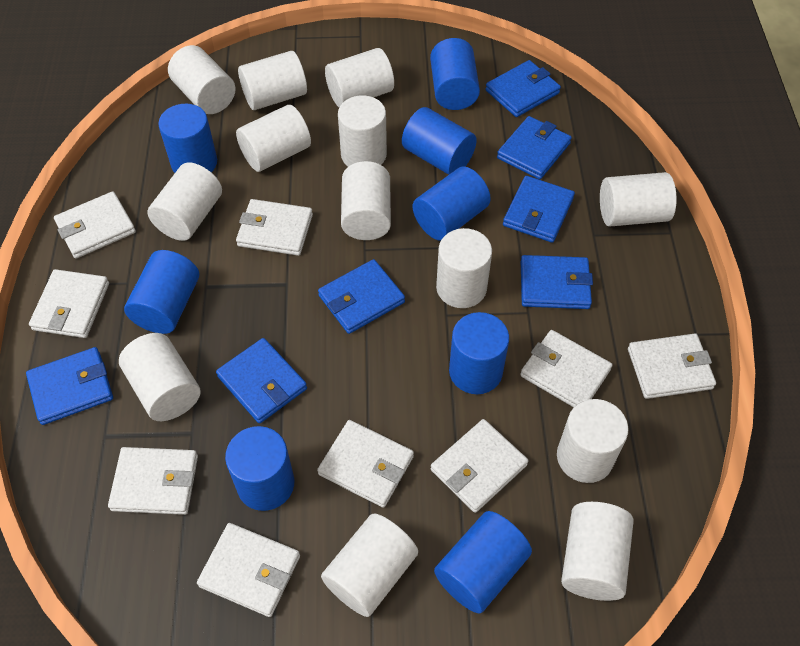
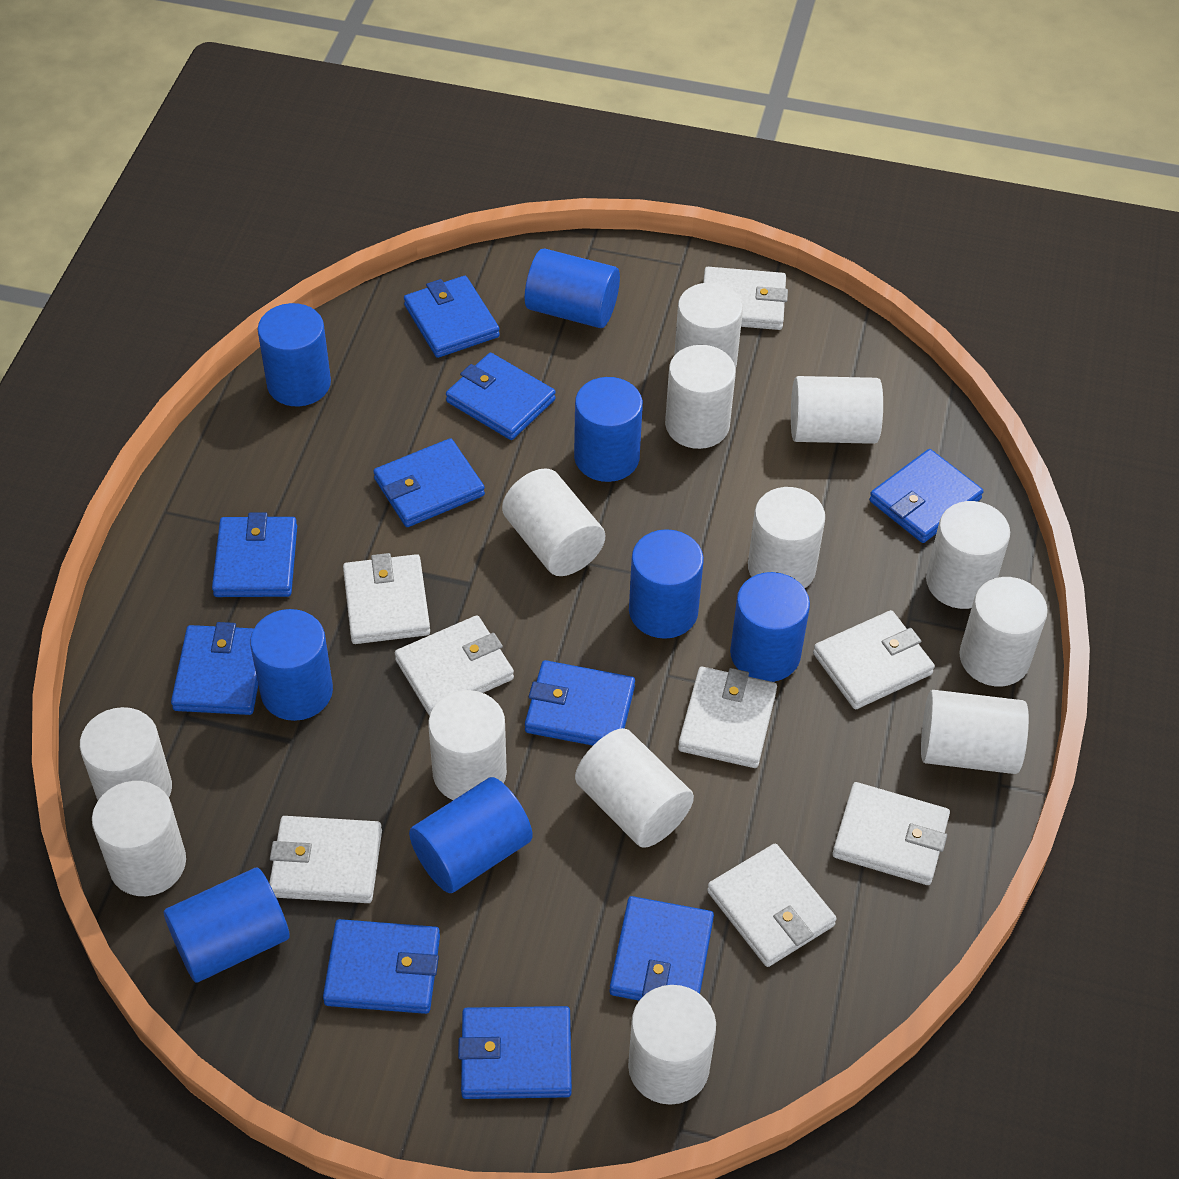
blue wallet: 7 -> 10
white wallet: 9 -> 8

